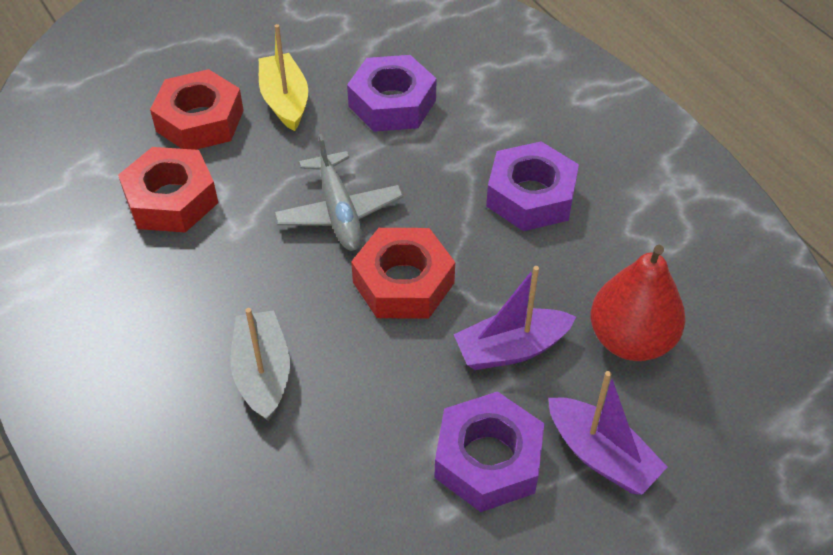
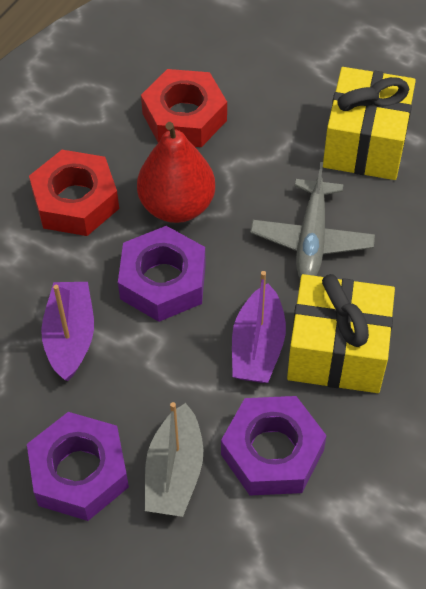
red nut: 3 -> 2
yellow boat: 1 -> 0
yellow gift: 0 -> 2

